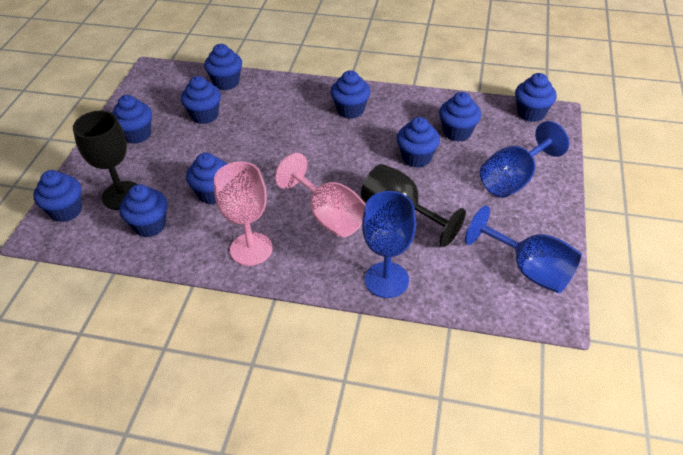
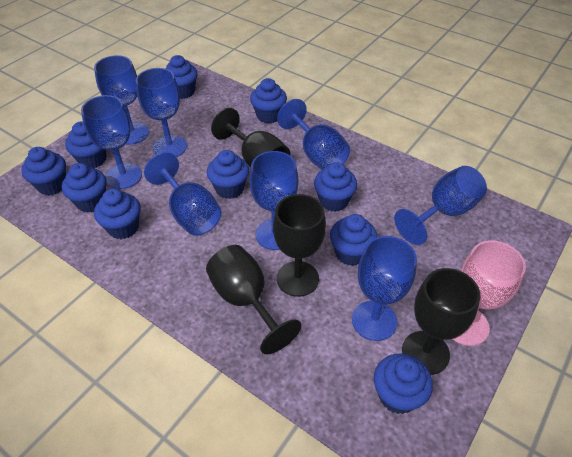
black goblet: 2 -> 4
blue goblet: 3 -> 8
pink goblet: 2 -> 1

